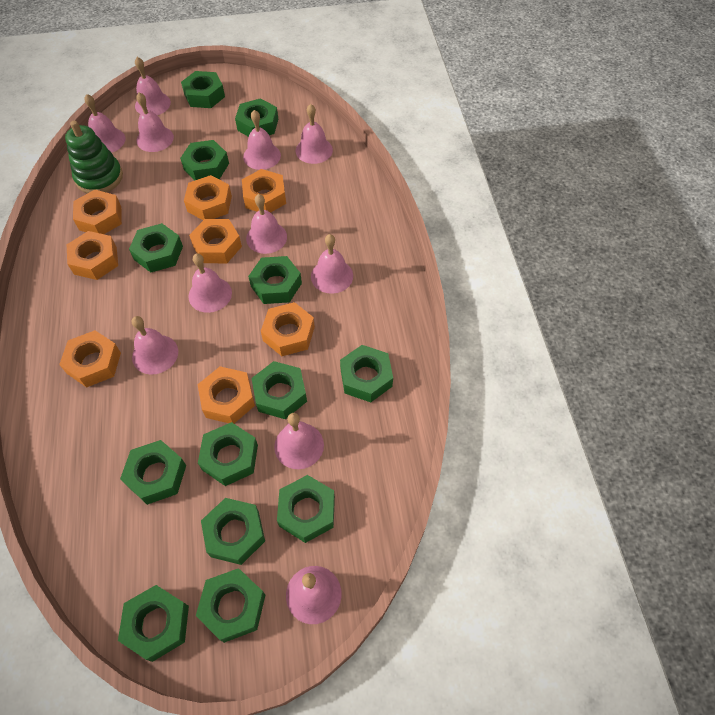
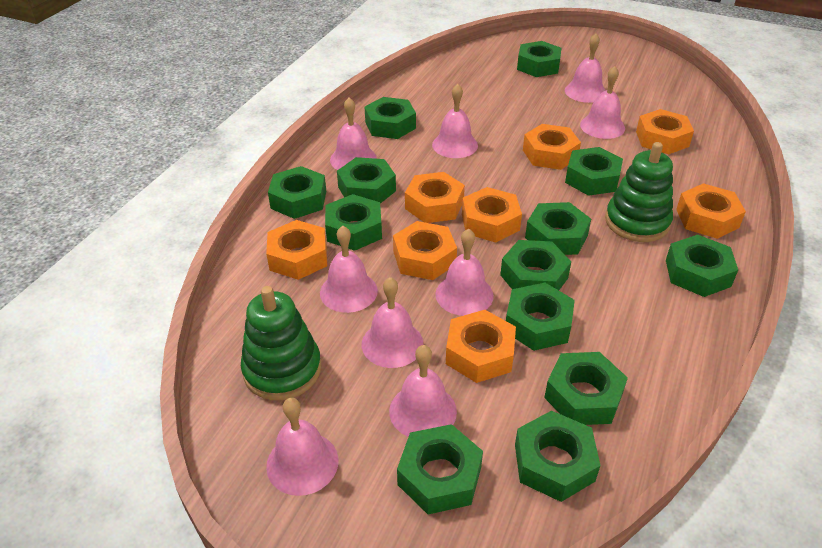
green stacking toy: 1 -> 2
pink bell: 11 -> 9

